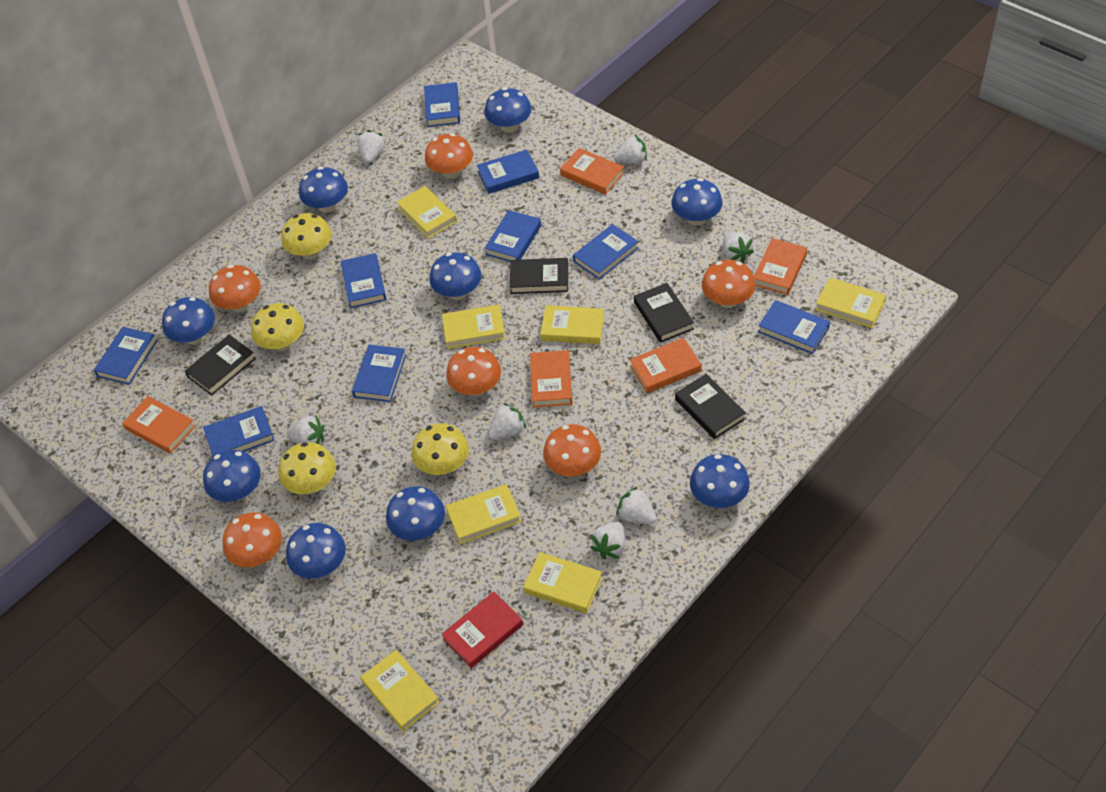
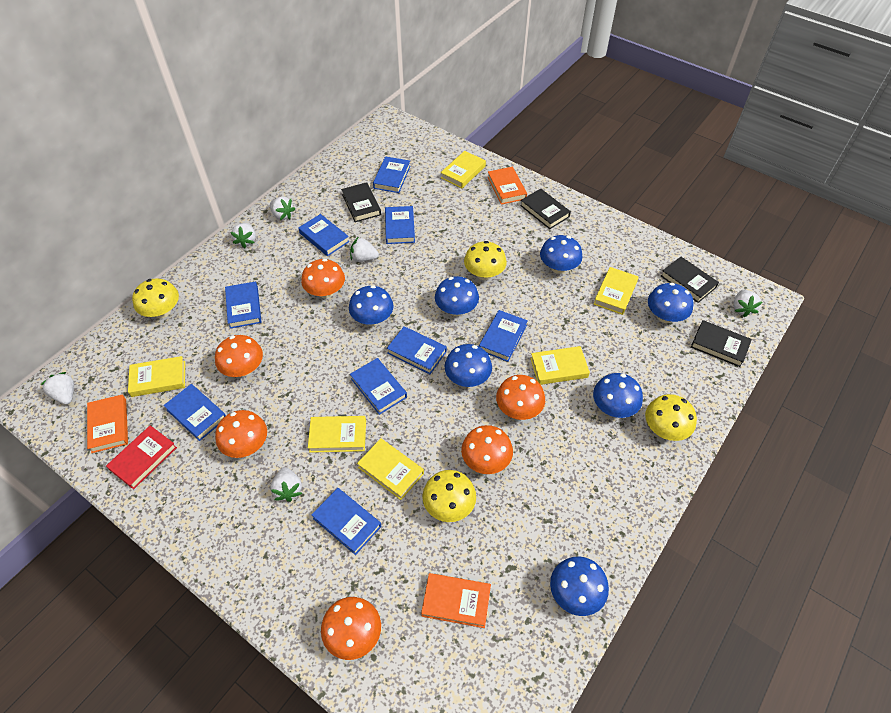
blue mushroom: 9 -> 7
orange book: 5 -> 3
white strawberry: 7 -> 6
yellow book: 7 -> 6

